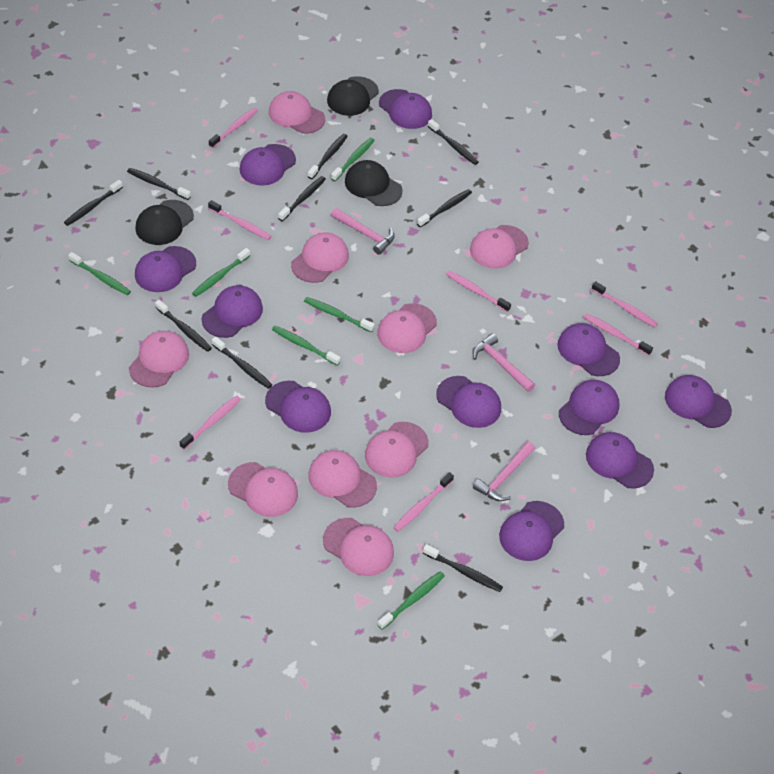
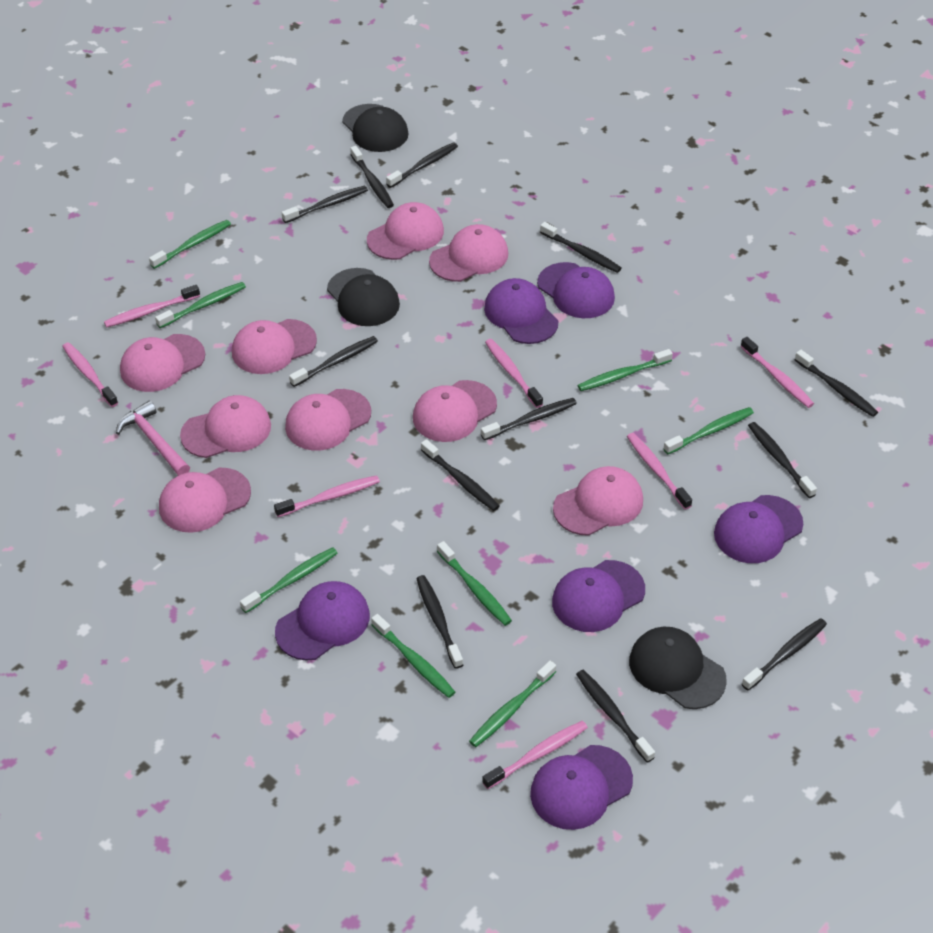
black toothbrush: 9 -> 12
green toothbrush: 6 -> 8
pink hammer: 3 -> 1
purple cap: 11 -> 6

